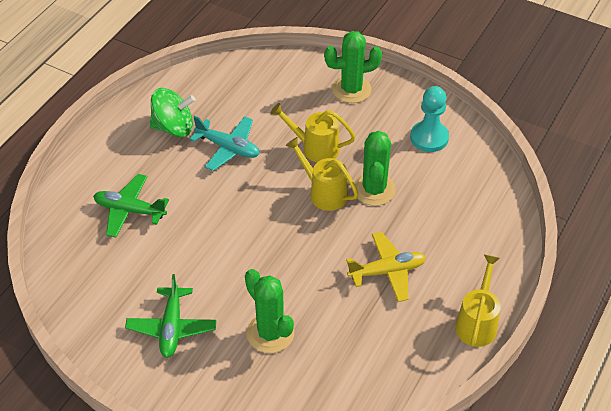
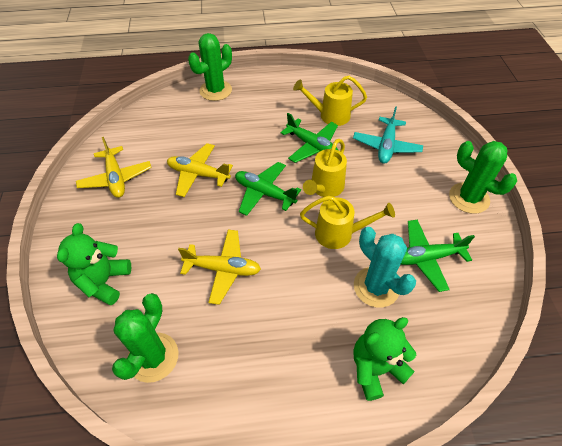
green plane: 2 -> 3
green spinning top: 1 -> 0
green teddy bear: 0 -> 2
turquoise cactus: 0 -> 1
turquoise pawn: 1 -> 0
yellow plane: 1 -> 3

